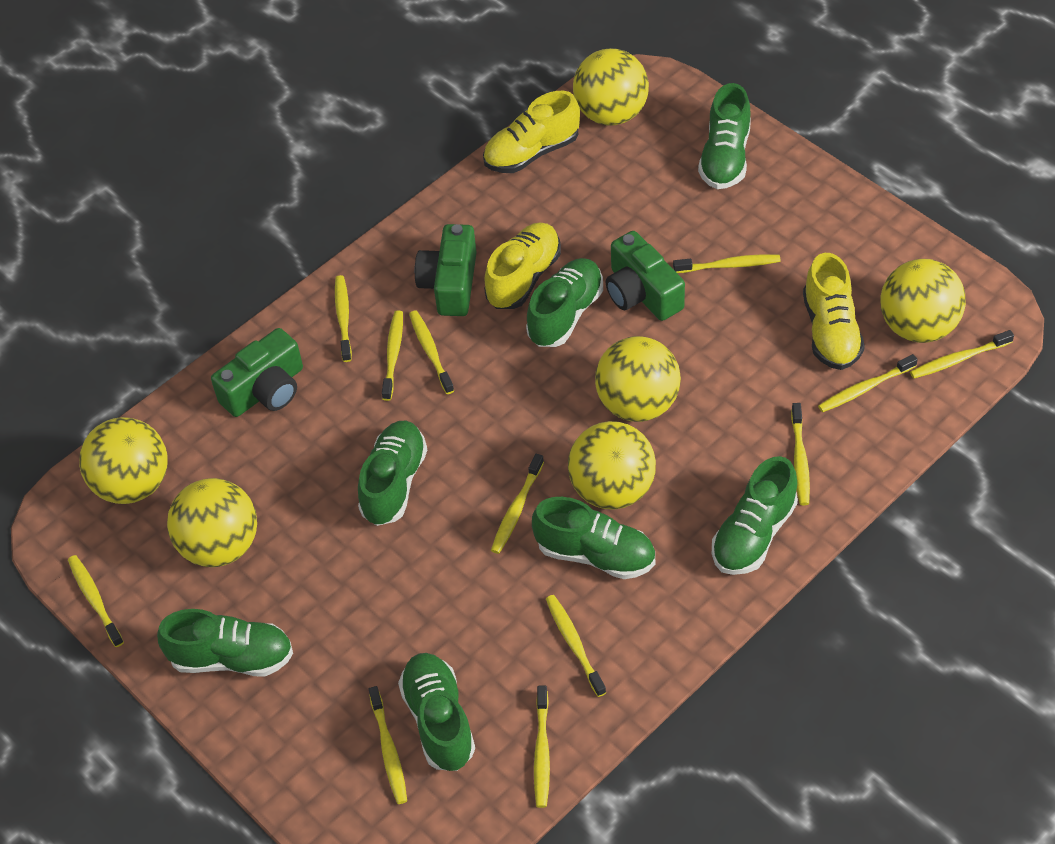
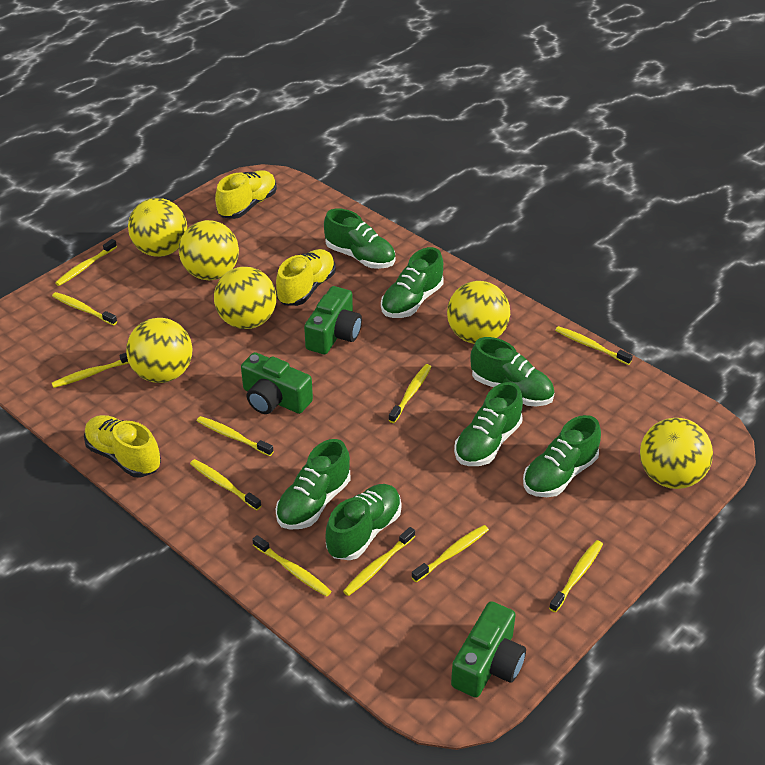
yellow toothbrush: 12 -> 11

